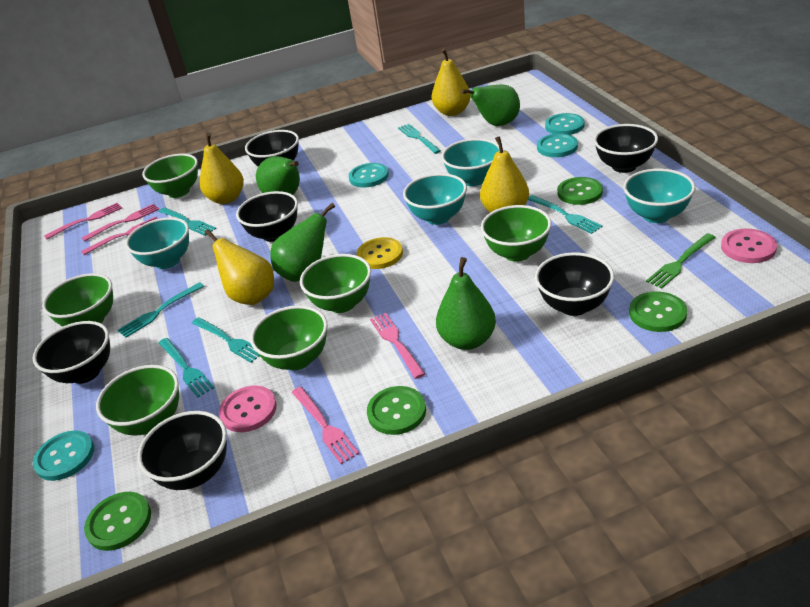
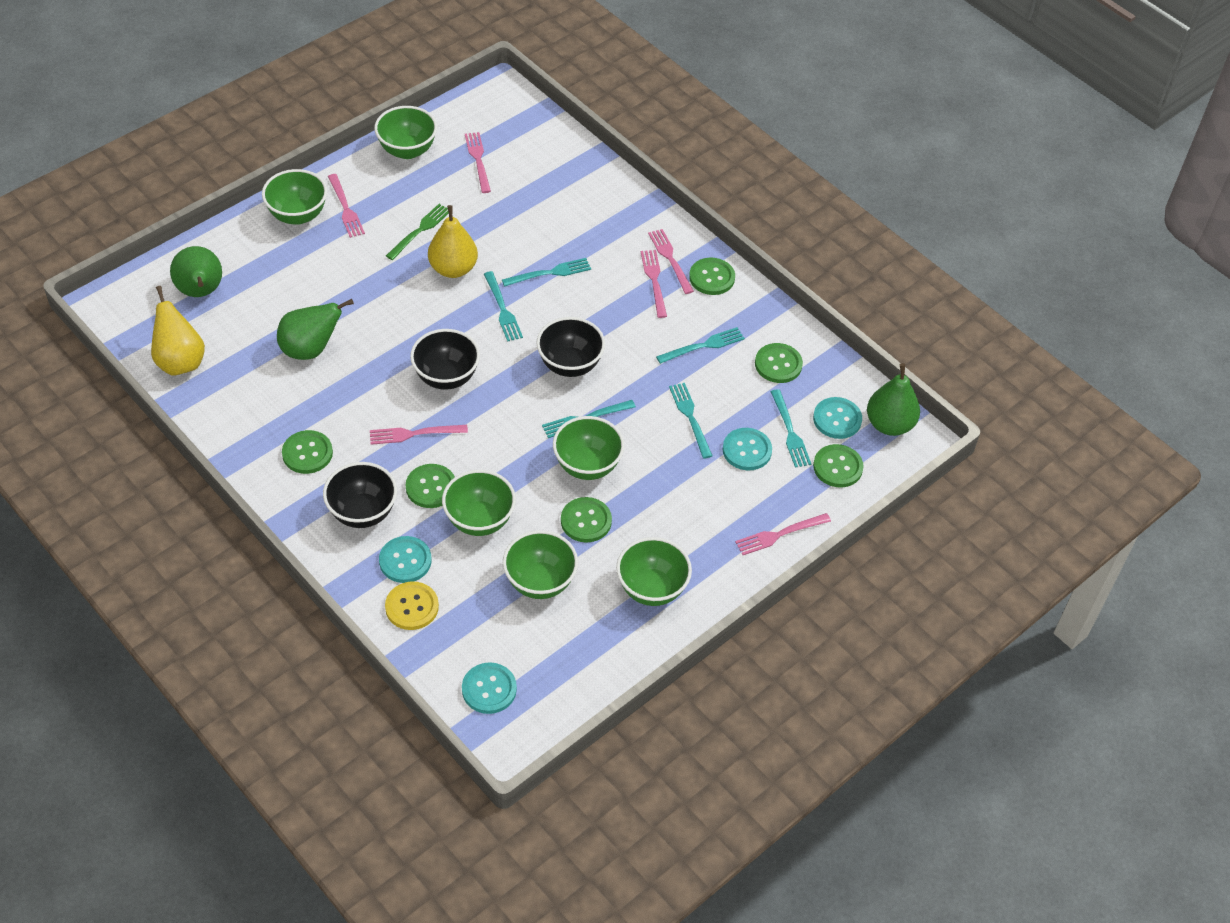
black bowl: 6 -> 3
green button: 4 -> 6
green pear: 4 -> 3
pink button: 2 -> 0
pink fork: 5 -> 6
turquoise bowl: 4 -> 0
yellow pear: 4 -> 2

